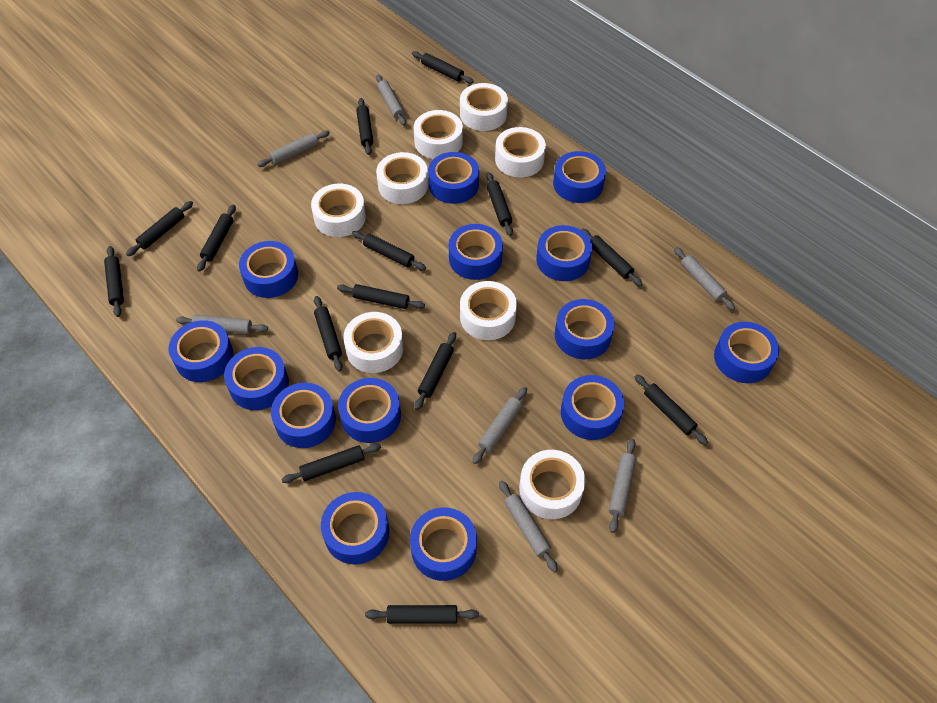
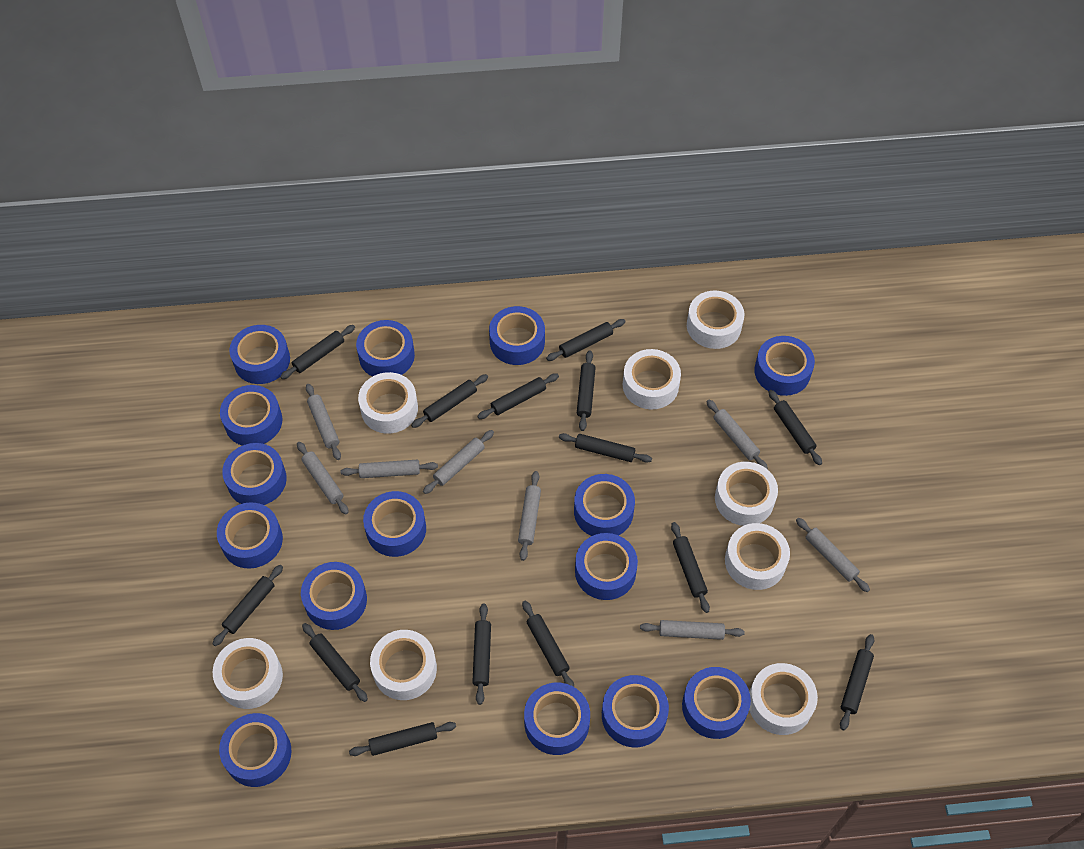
blue tape: 14 -> 15
grey rolling pin: 7 -> 8

